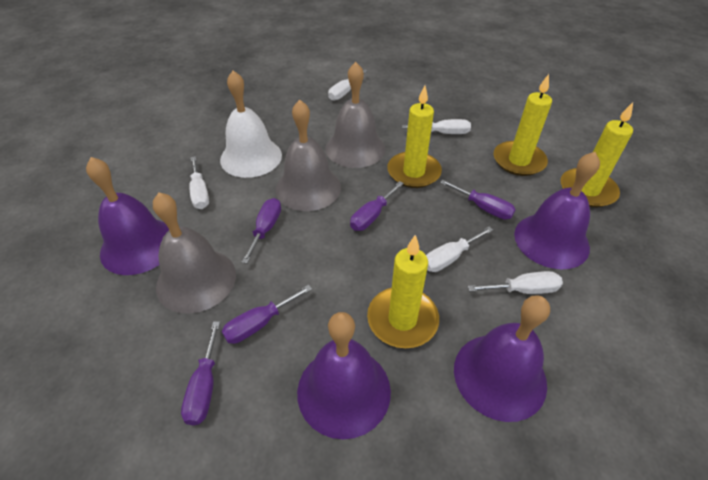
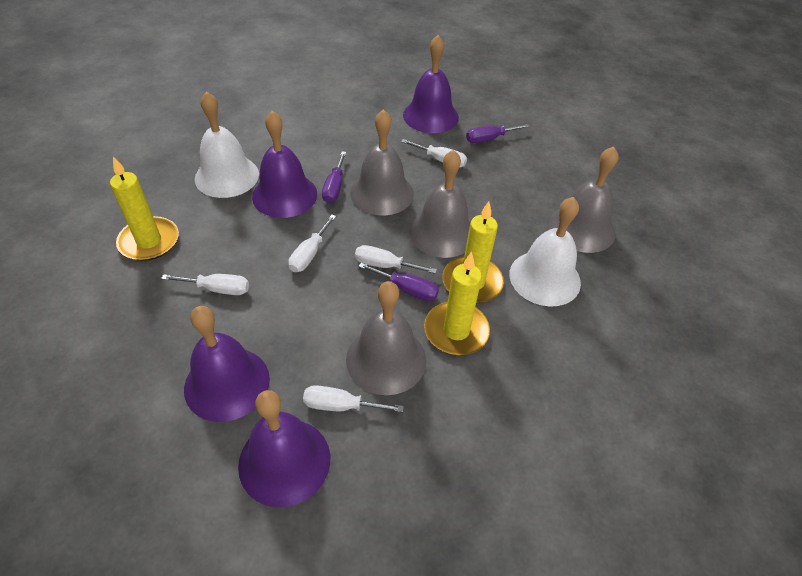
grey bell: 3 -> 4
purple screwdriver: 5 -> 3
white bell: 1 -> 2
yellow candle: 4 -> 3

